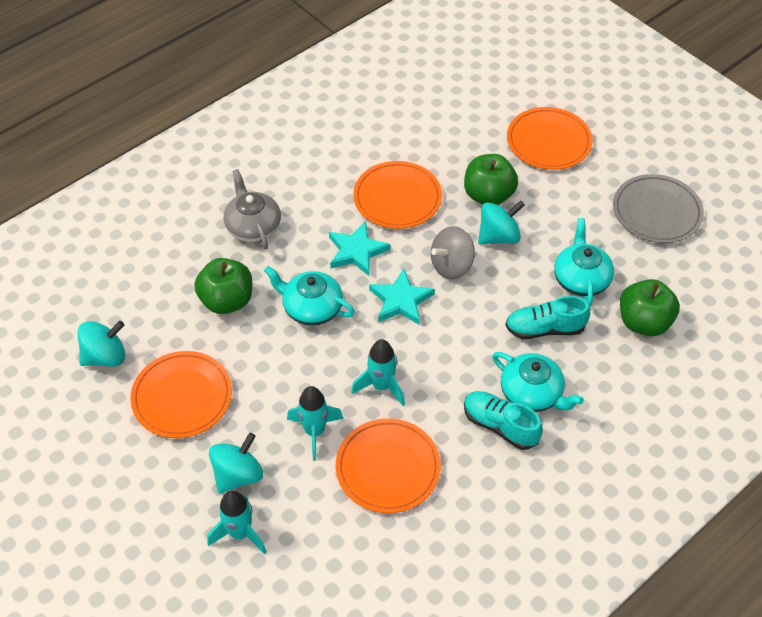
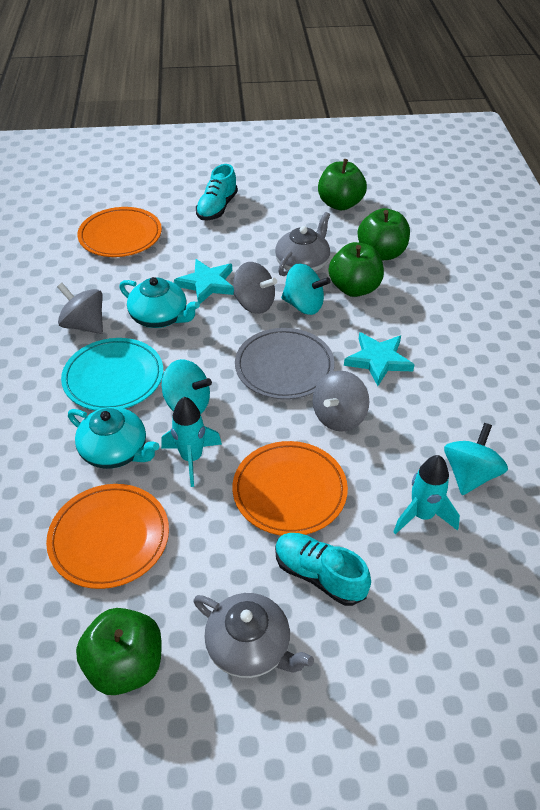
green apple: 3 -> 4
grey spinning top: 1 -> 3
grey teapot: 1 -> 2
orange plate: 4 -> 3
turquoise plate: 0 -> 1
turquoise rocket: 3 -> 2
turquoise teapot: 3 -> 2

